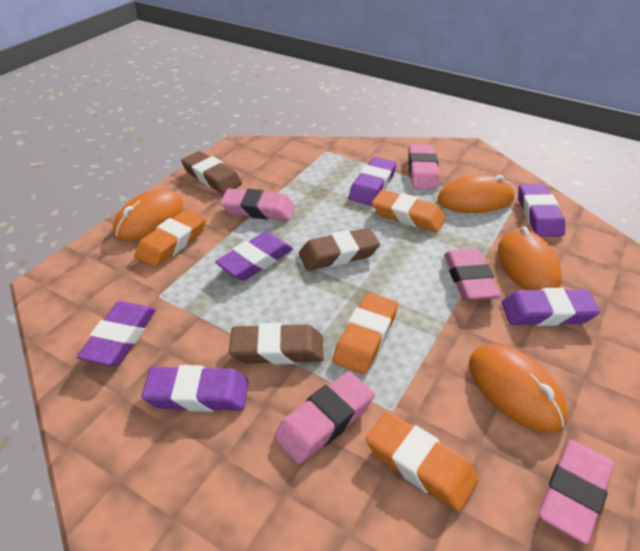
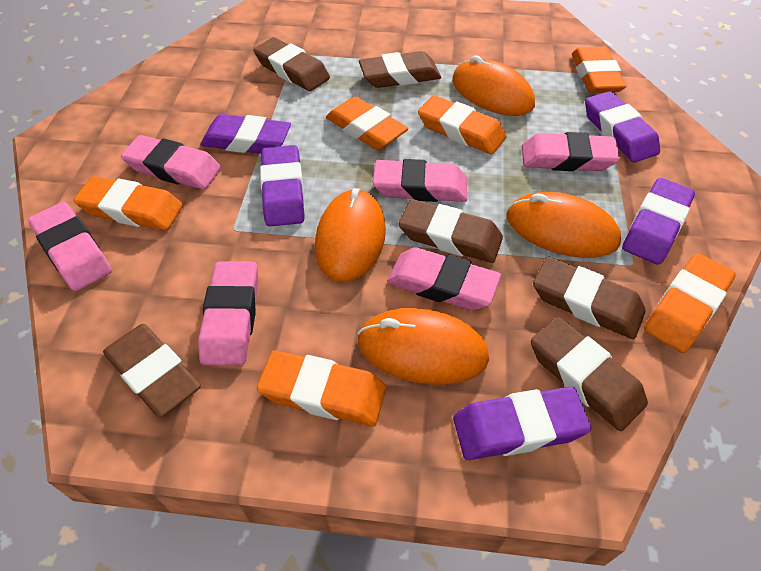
brown eraser: 3 -> 6
orange eraser: 4 -> 6
pink eraser: 5 -> 6
purple eraser: 6 -> 5

